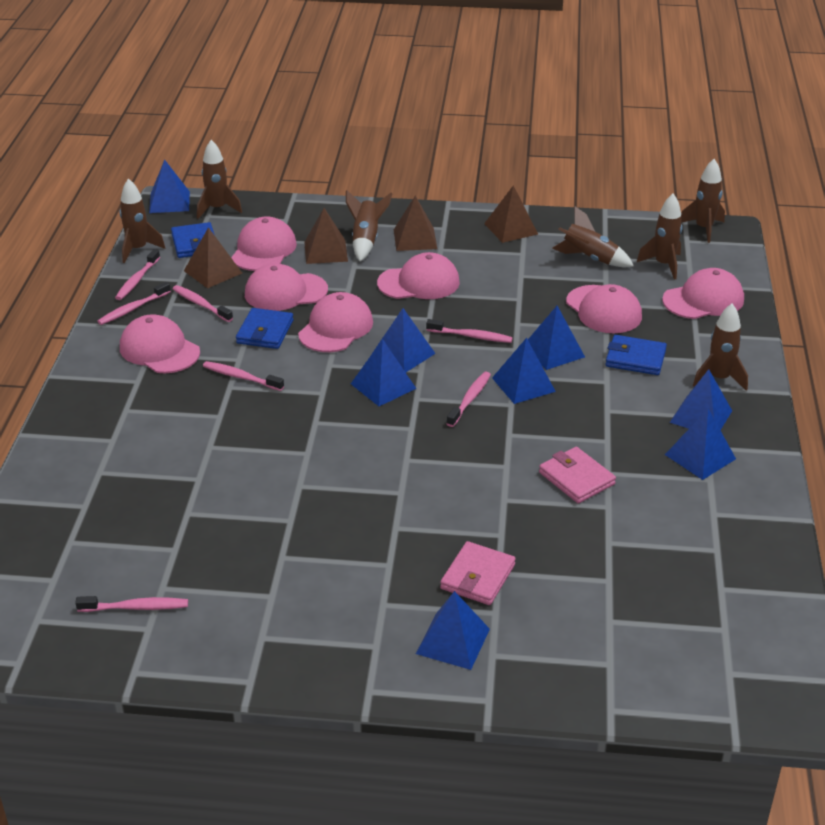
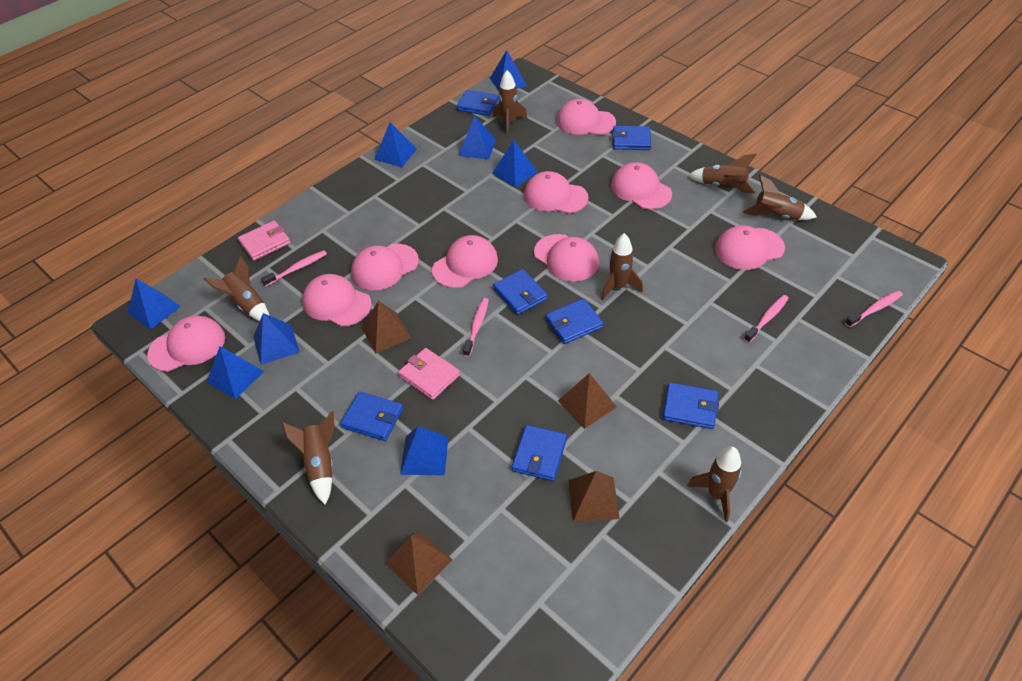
blue wallet: 3 -> 7
pink cap: 7 -> 9
pink toothbrush: 7 -> 4

